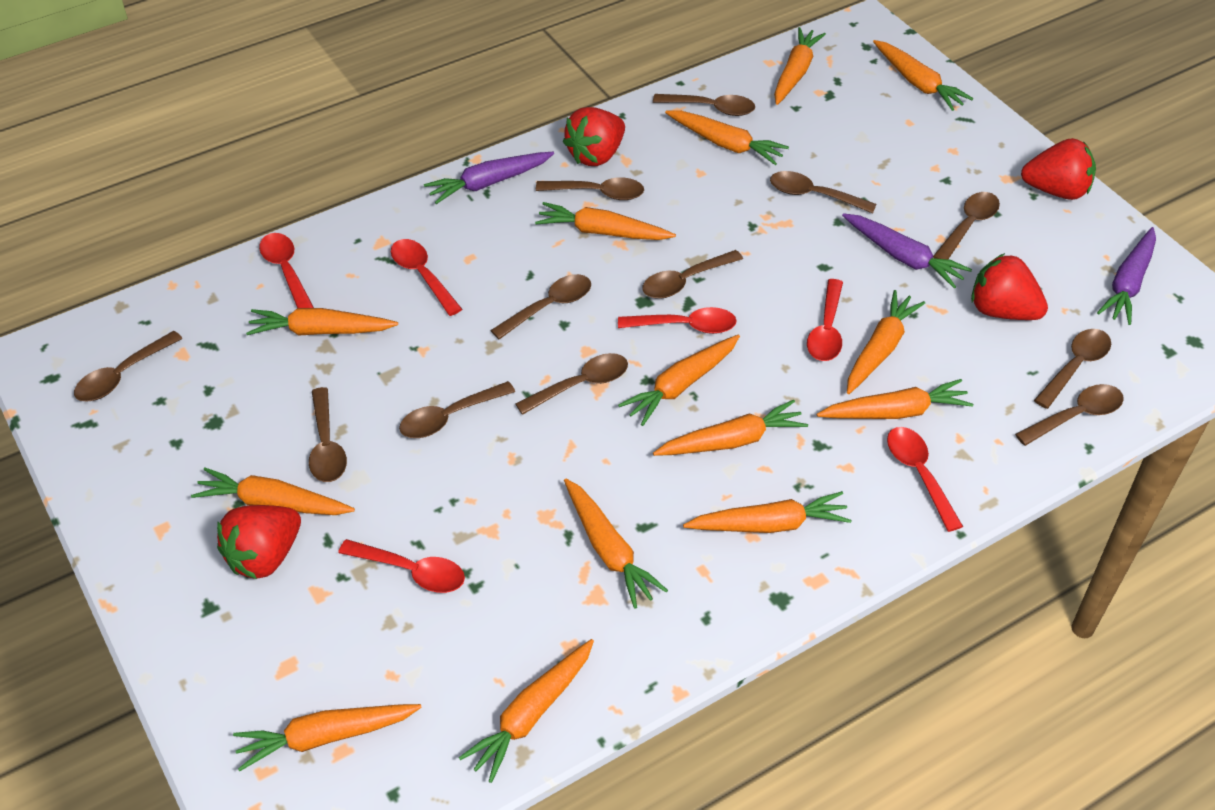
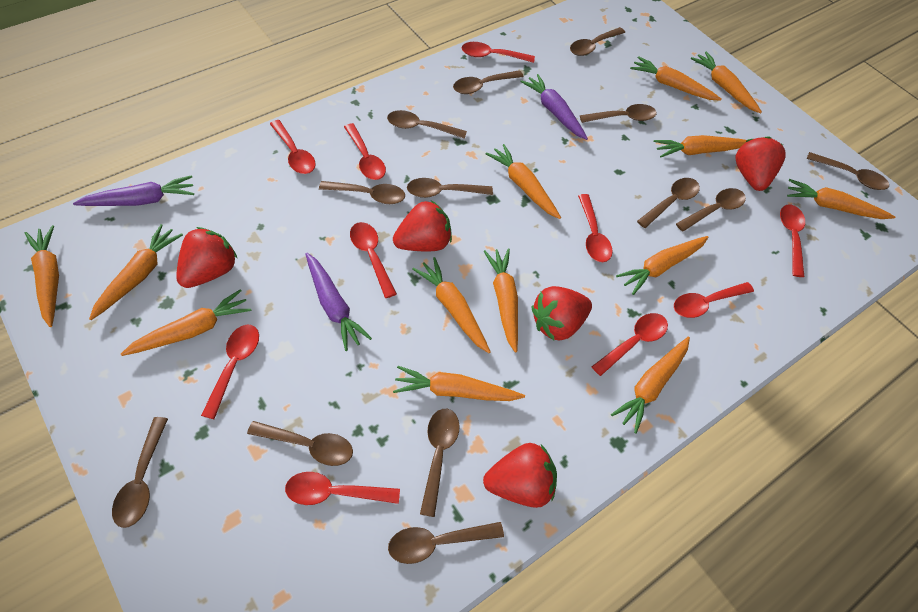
brown spoon: 12 -> 13
orange carrot: 14 -> 13
red spoon: 6 -> 10
red strawberry: 4 -> 5

